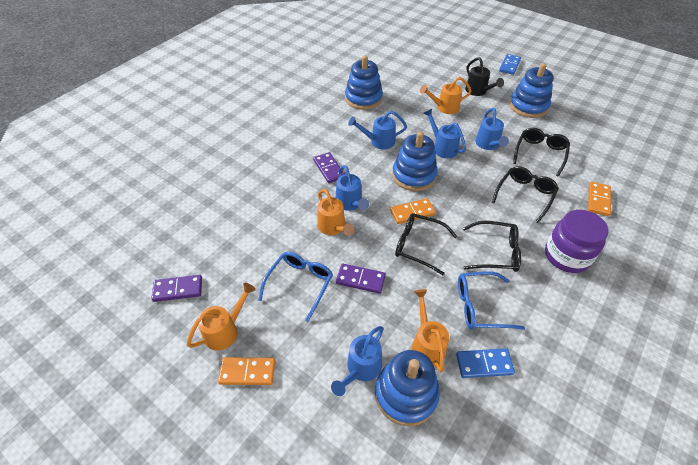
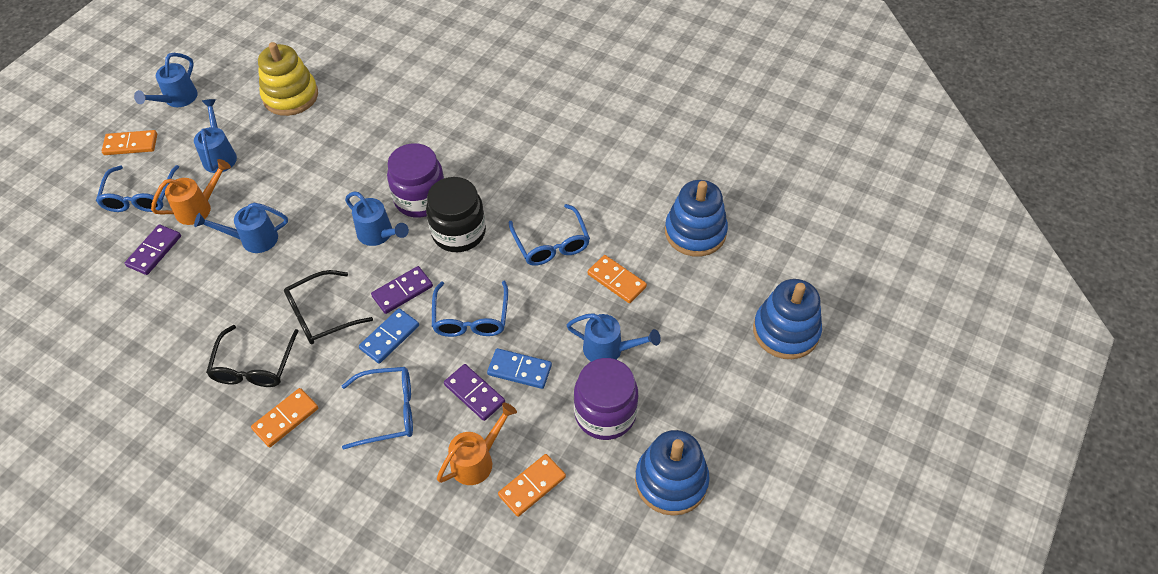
black glasses: 4 -> 2
black jar: 0 -> 1
black watering can: 1 -> 0
blue glasses: 2 -> 4
blue stacking toy: 4 -> 3
orange domino: 3 -> 4
orange watering can: 4 -> 2
purple jar: 1 -> 2
yellow stacking toy: 0 -> 1

